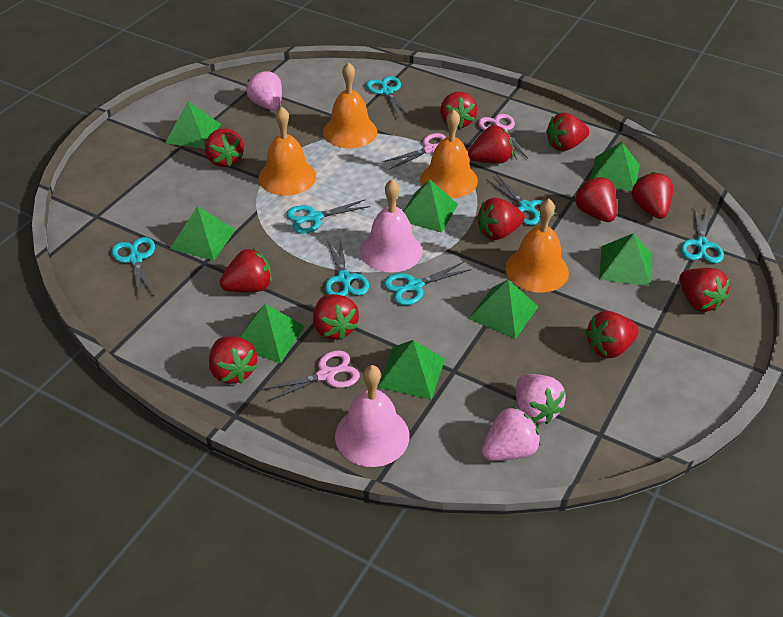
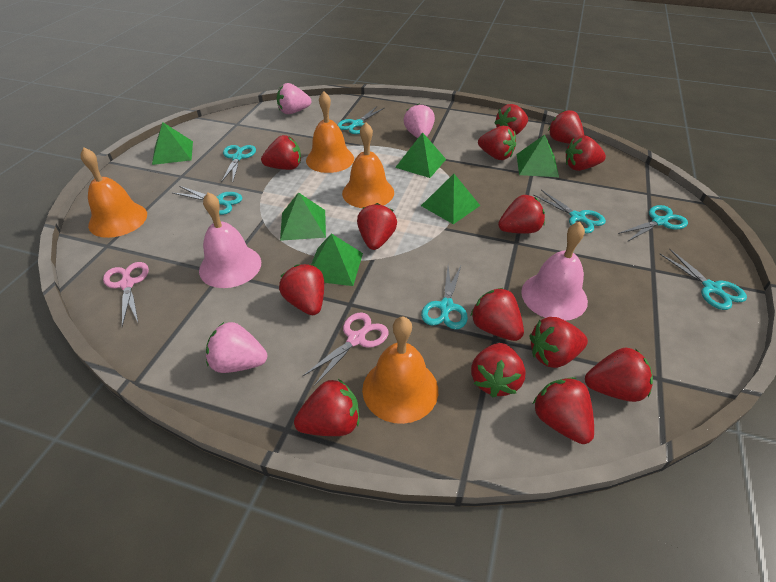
green pyramid: 8 -> 6
pink scissors: 3 -> 2
red strawberry: 12 -> 14

